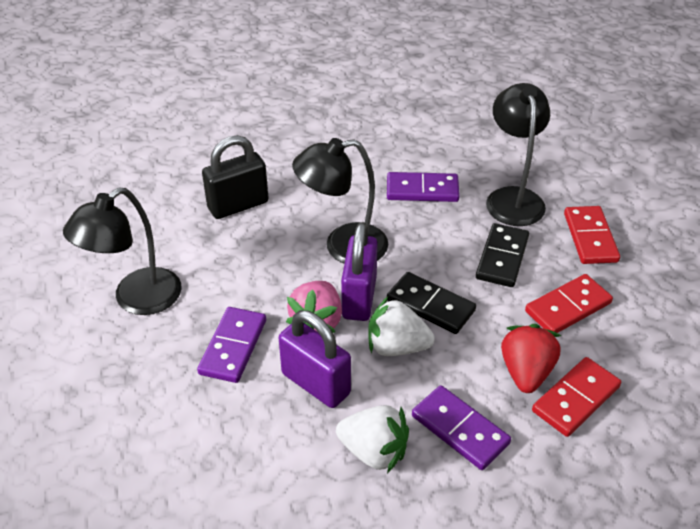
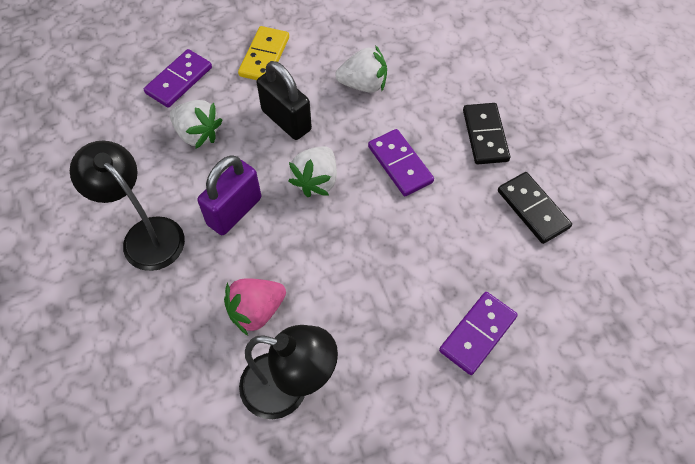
black lamp: 3 -> 2
purple padlock: 2 -> 1
red domino: 3 -> 0
red strawberry: 1 -> 0
white strawberry: 2 -> 3
yellow domino: 0 -> 1

